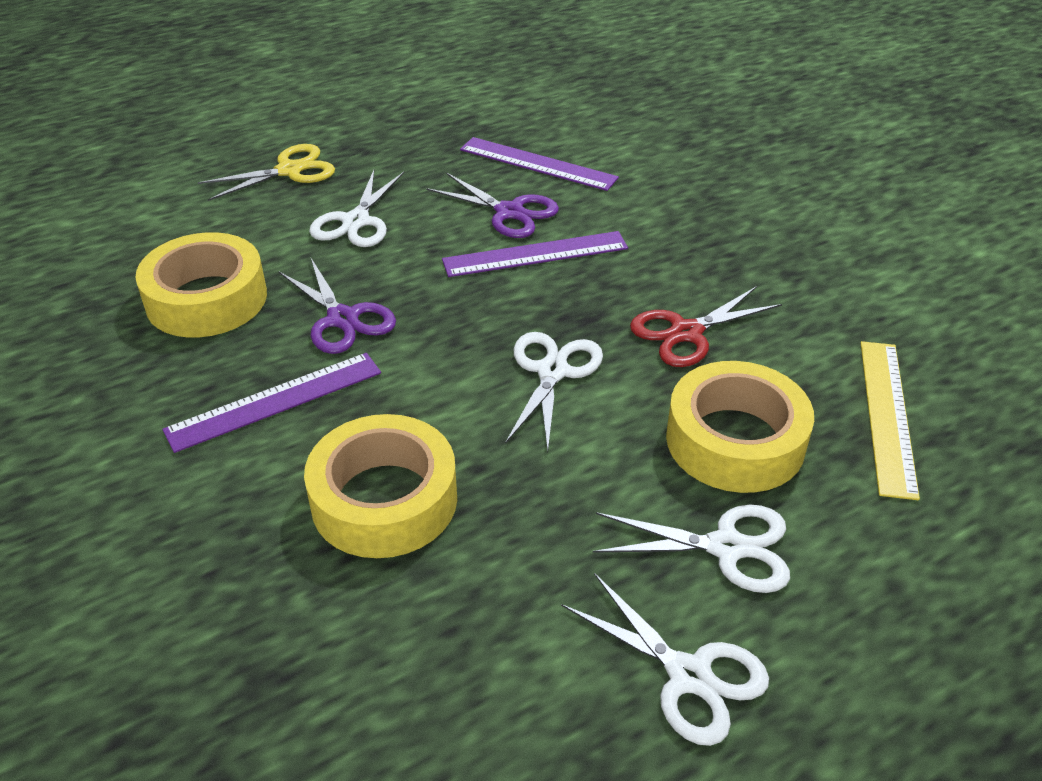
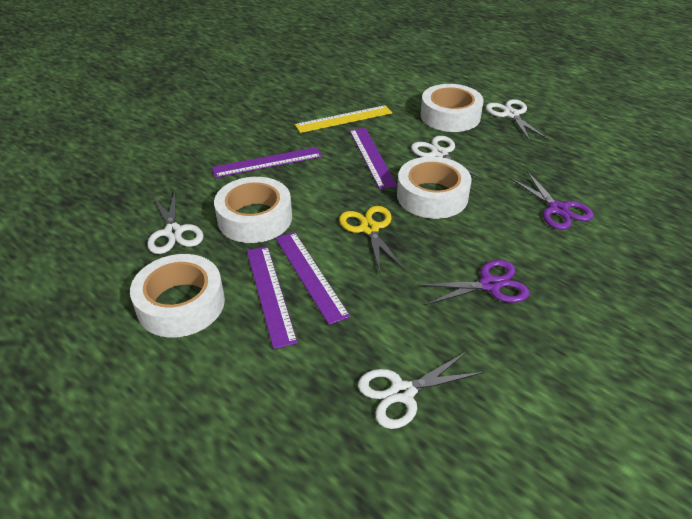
purple ruler: 3 -> 4
red scissors: 1 -> 0
white tape: 0 -> 4
yellow tape: 3 -> 0

